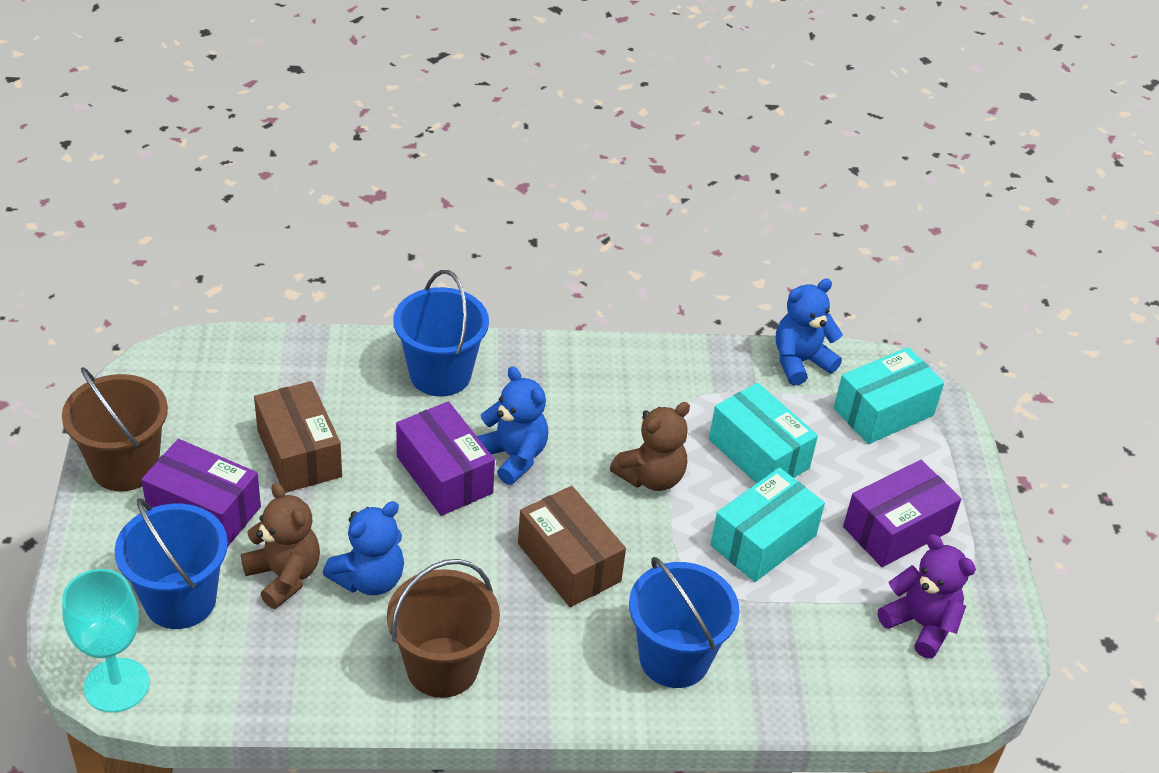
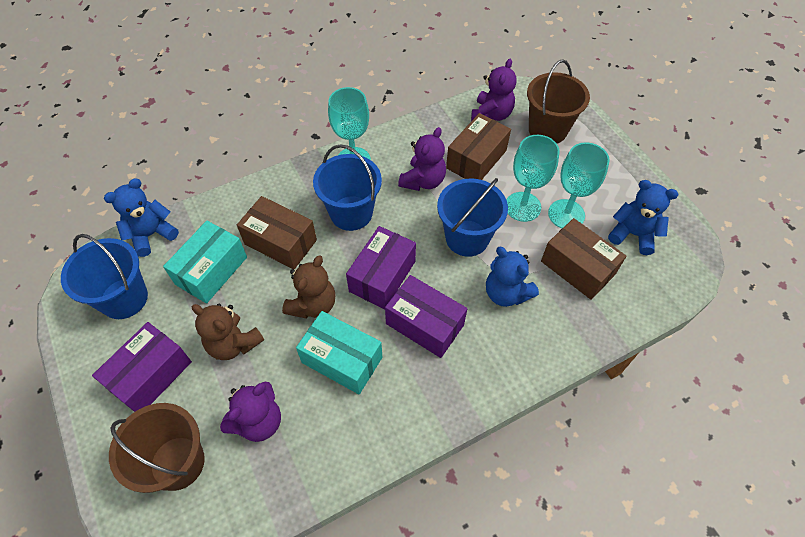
brown box: 2 -> 3
purple teddy bear: 1 -> 3
turquoise box: 3 -> 2
turquoise goblet: 1 -> 3

